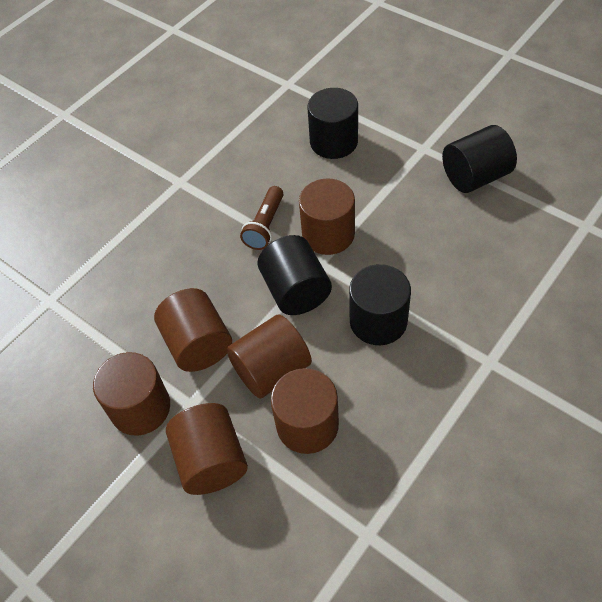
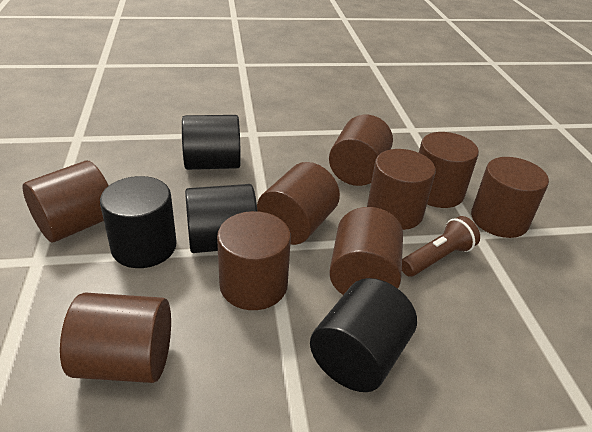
brown cylinder: 6 -> 9

